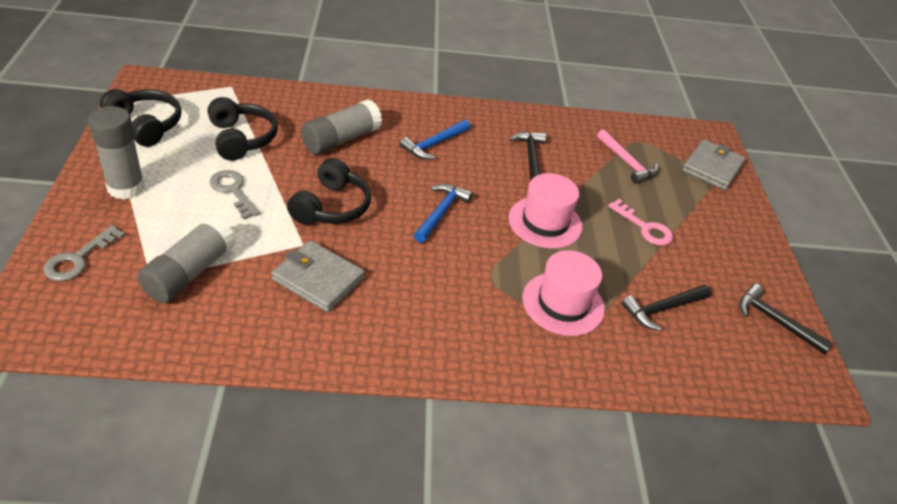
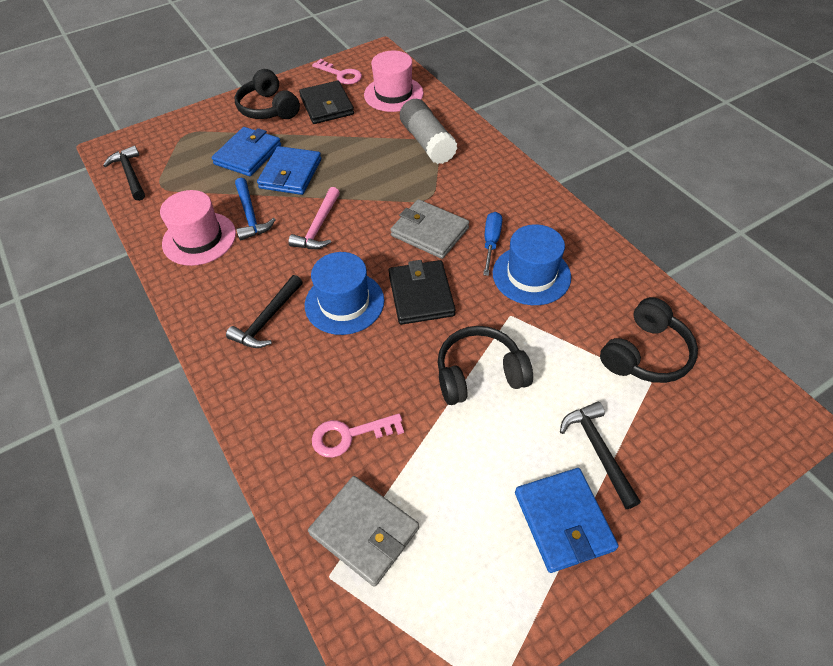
black wallet: 0 -> 2
blue hammer: 2 -> 1
blue hat: 0 -> 2
blue screwdriver: 0 -> 1
blue wallet: 0 -> 3
grey glue stick: 3 -> 1
grey key: 2 -> 0
pink key: 1 -> 2

